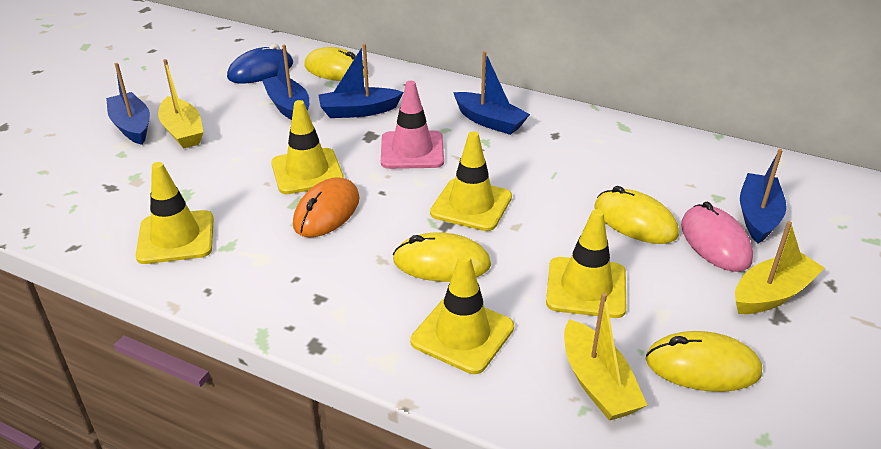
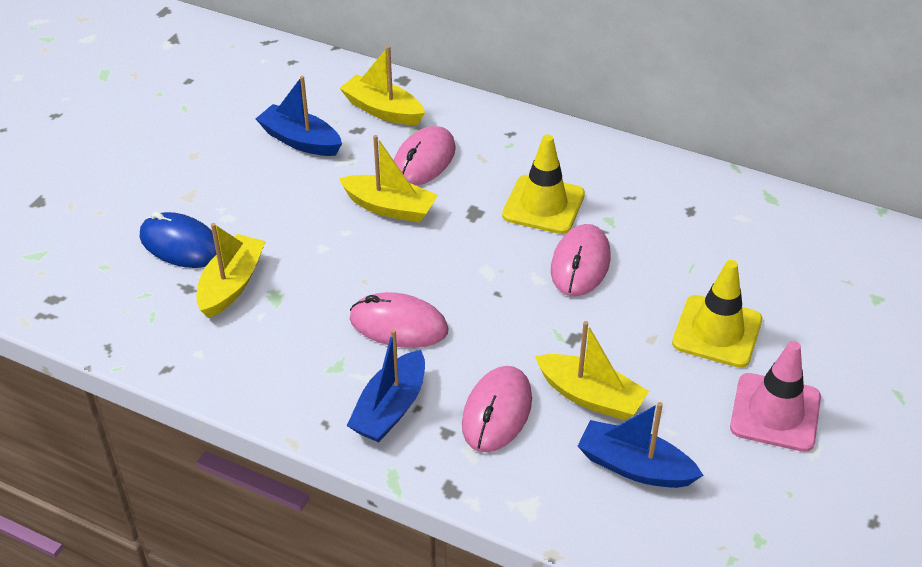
blue boat: 5 -> 3
orange mouse: 1 -> 0
pink mouse: 1 -> 4
yellow boat: 3 -> 4
yellow mouse: 4 -> 0
yellow traffic cone: 5 -> 2

